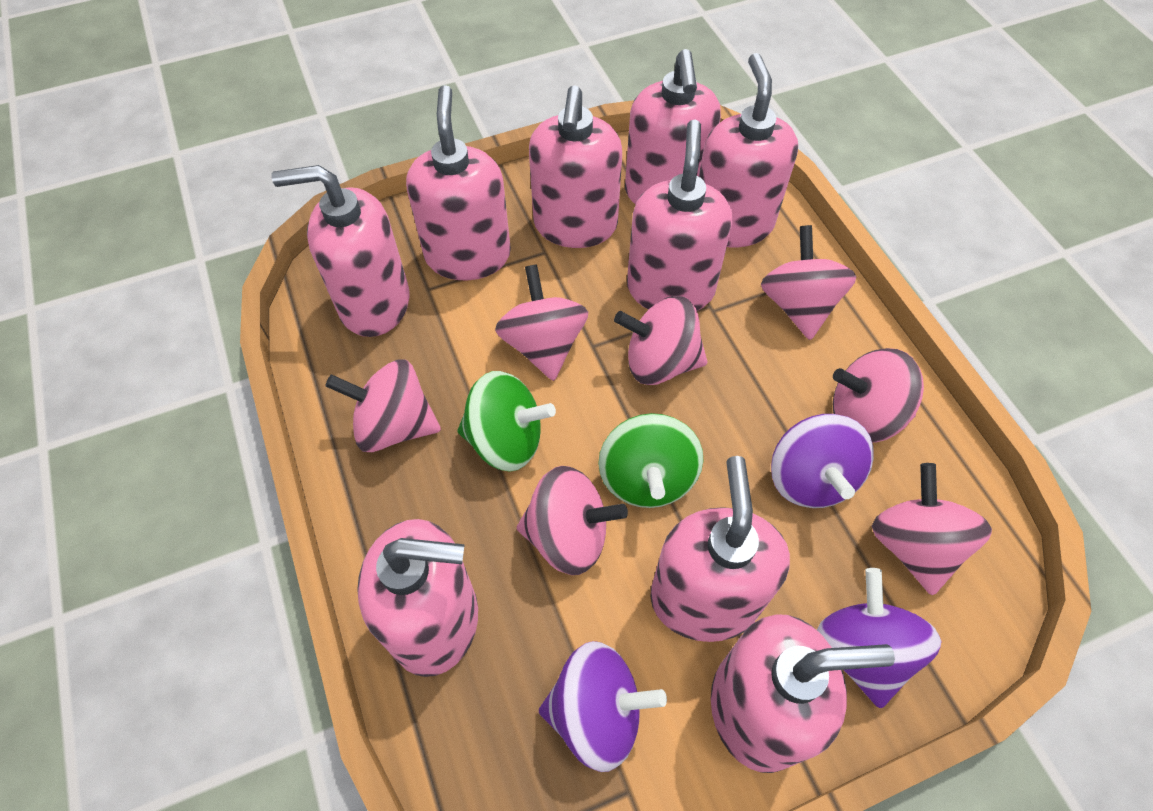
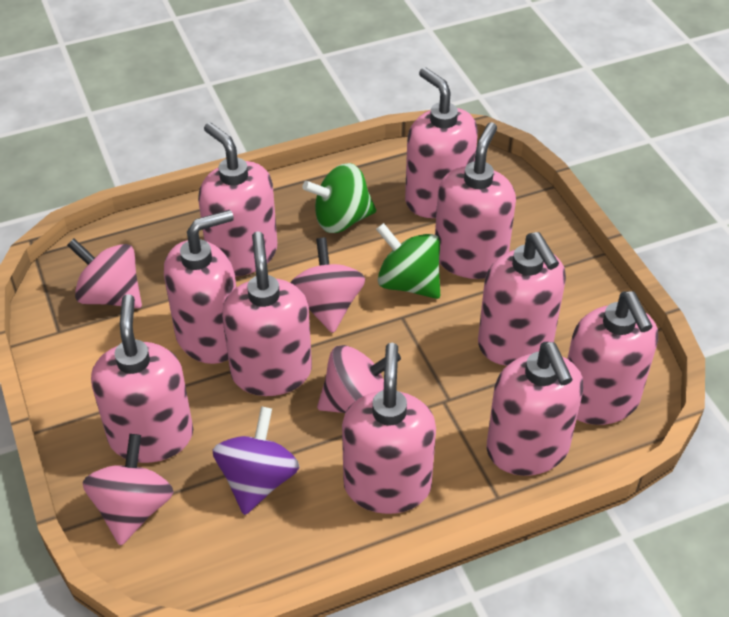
pink soap dispenser: 9 -> 10
pink spinning top: 7 -> 4
purple spinning top: 3 -> 1

